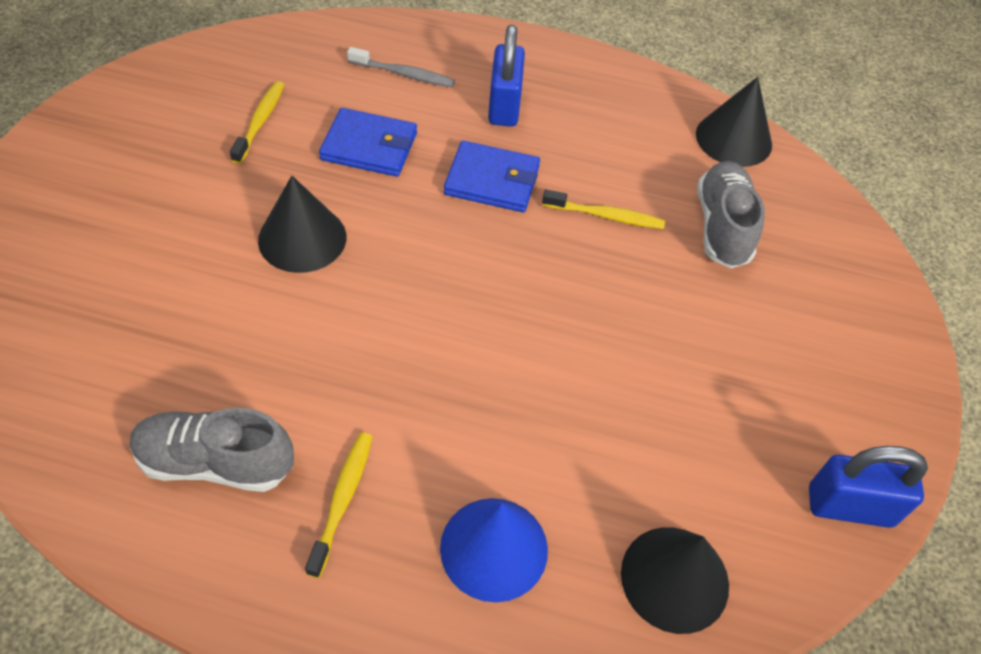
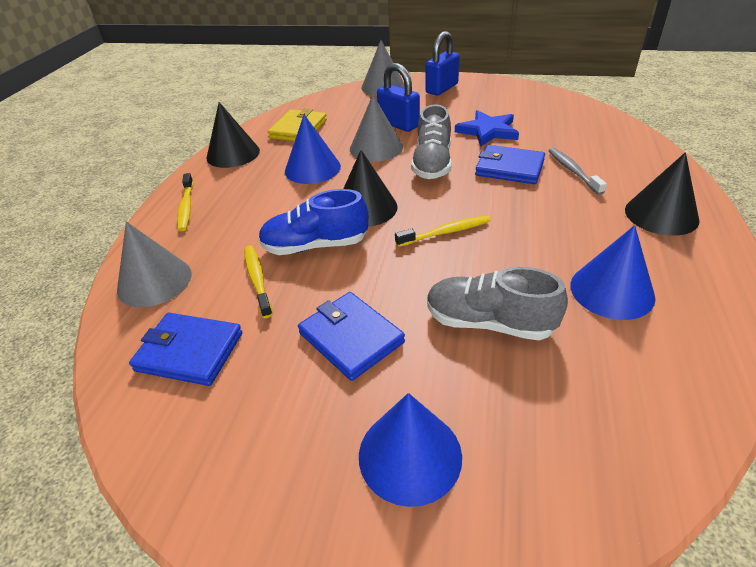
blue cone: 1 -> 3
blue shoe: 0 -> 1
blue star: 0 -> 1
blue wallet: 2 -> 3
grey cone: 0 -> 3
yellow wallet: 0 -> 1

